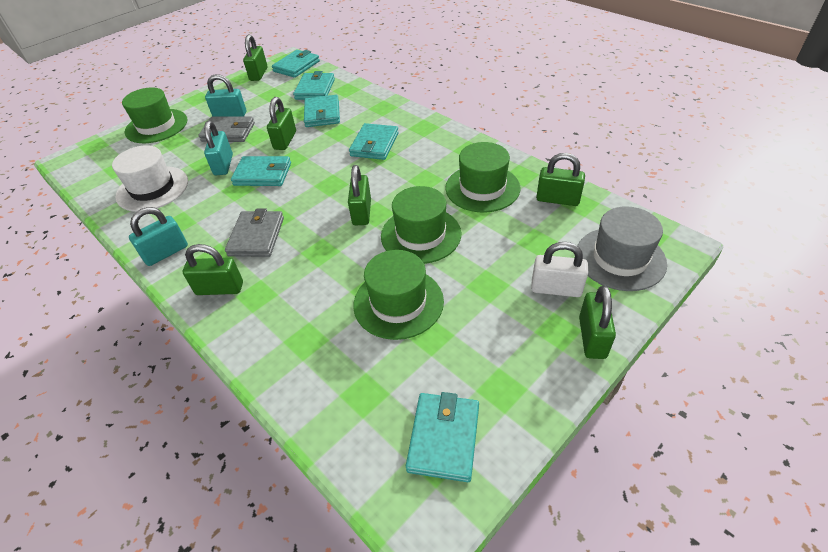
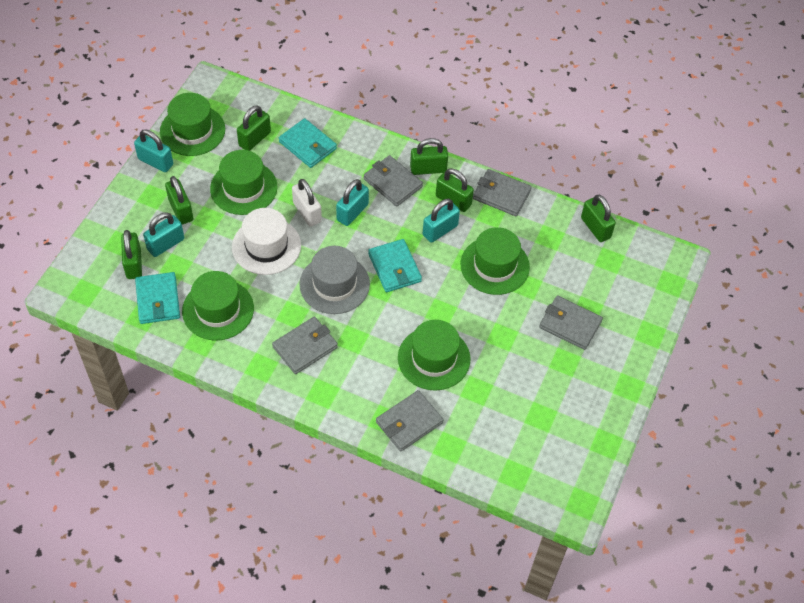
green hat: 4 -> 5
grey wallet: 2 -> 5
turquoise padlock: 3 -> 4
turquoise wallet: 6 -> 3

